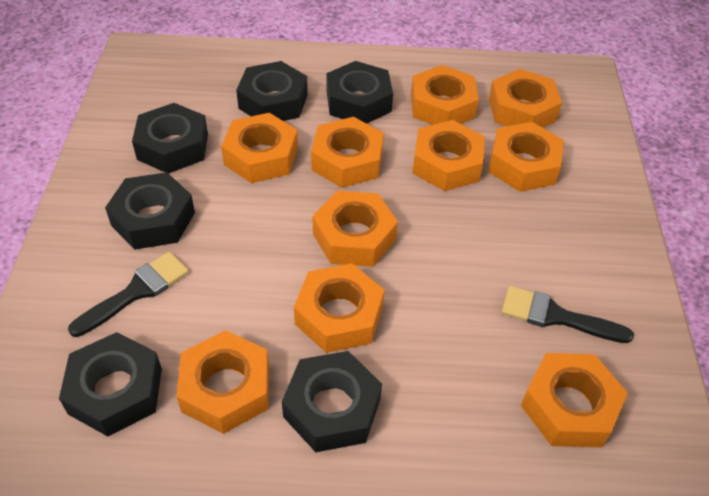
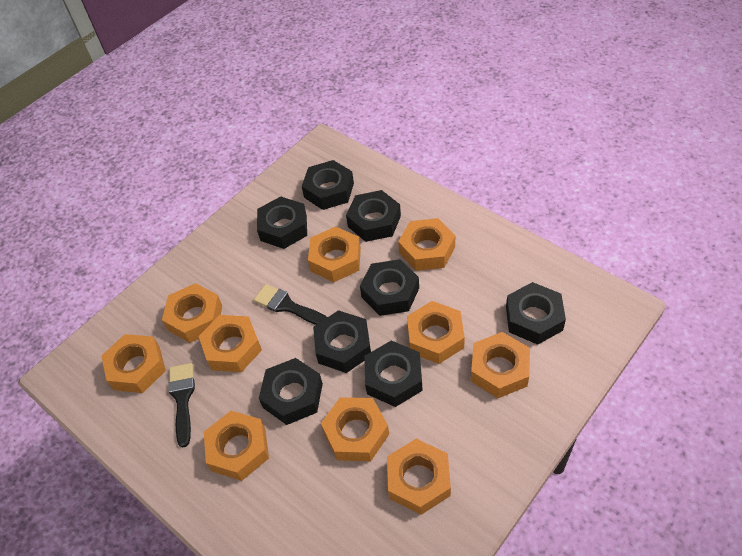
black nut: 6 -> 8

